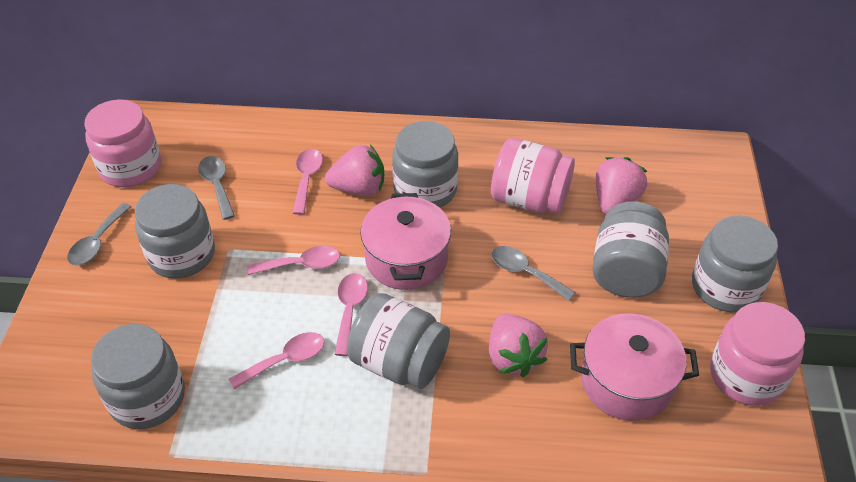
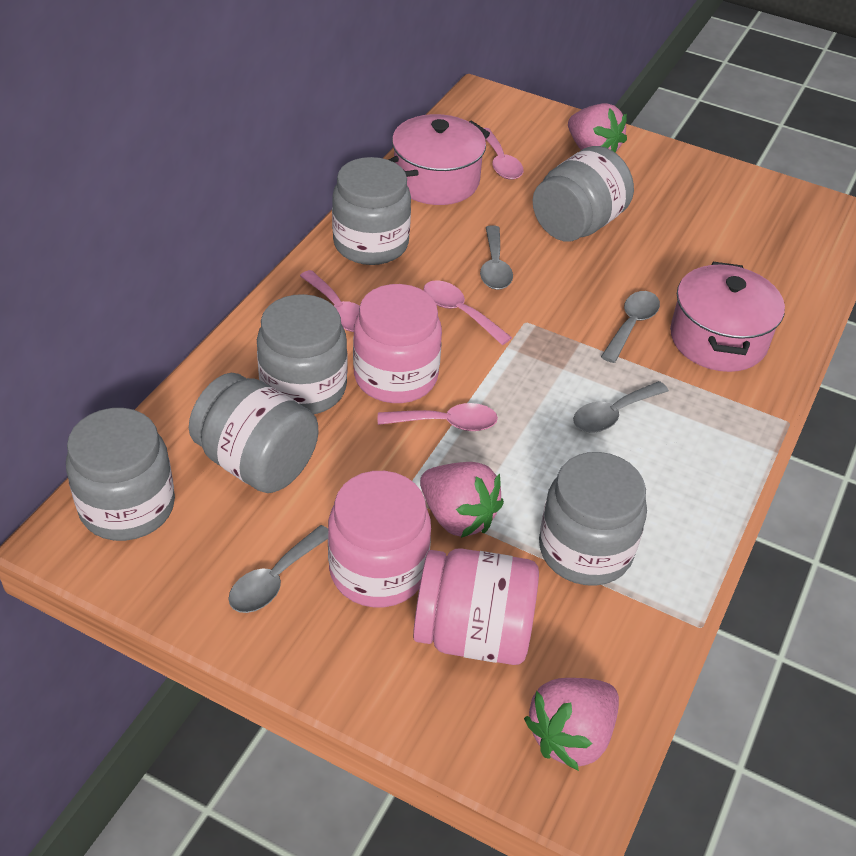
grey spoon: 3 -> 4

